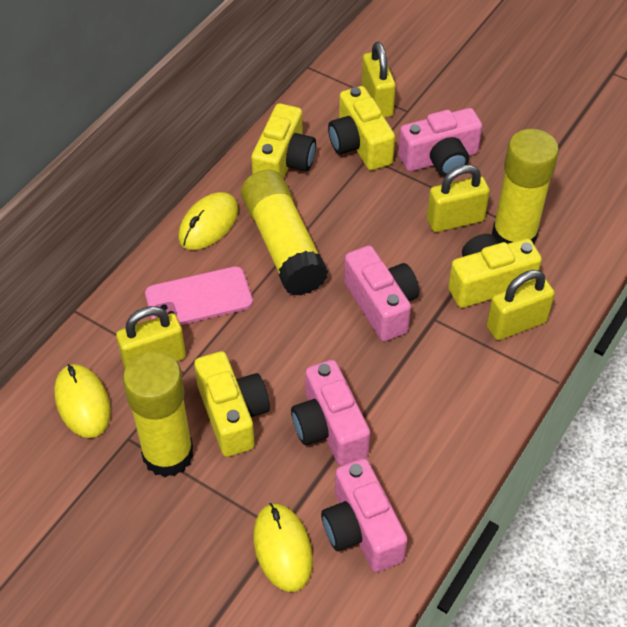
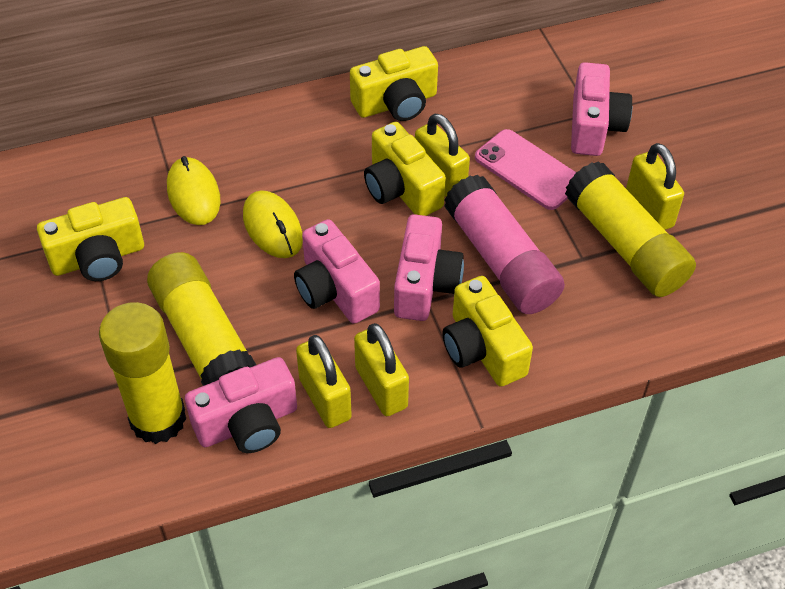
pink glue stick: 0 -> 1
yellow mouse: 3 -> 2

